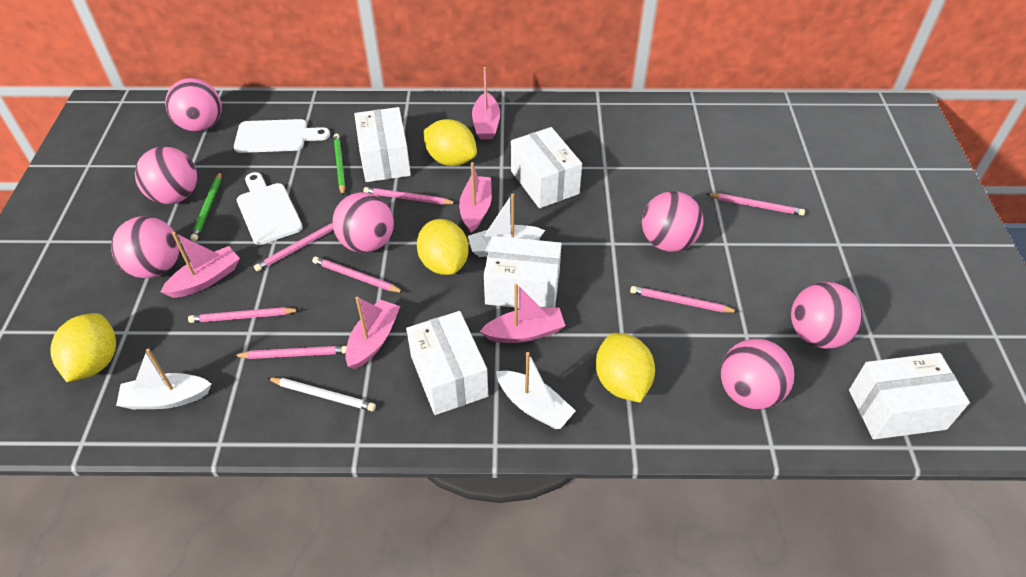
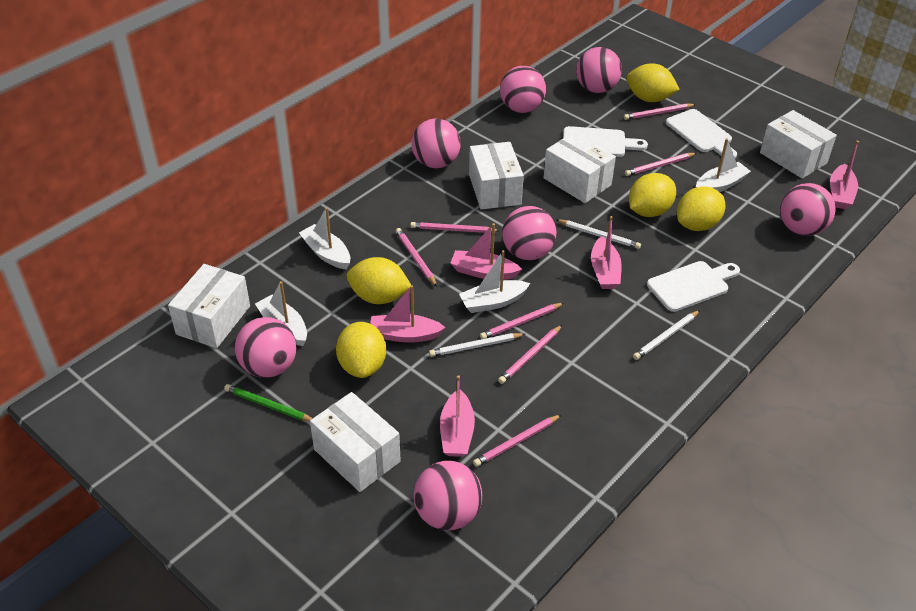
green pencil: 2 -> 1
white boat: 3 -> 4
white cutting board: 2 -> 3
white pencil: 1 -> 3
yellow lemon: 4 -> 5

